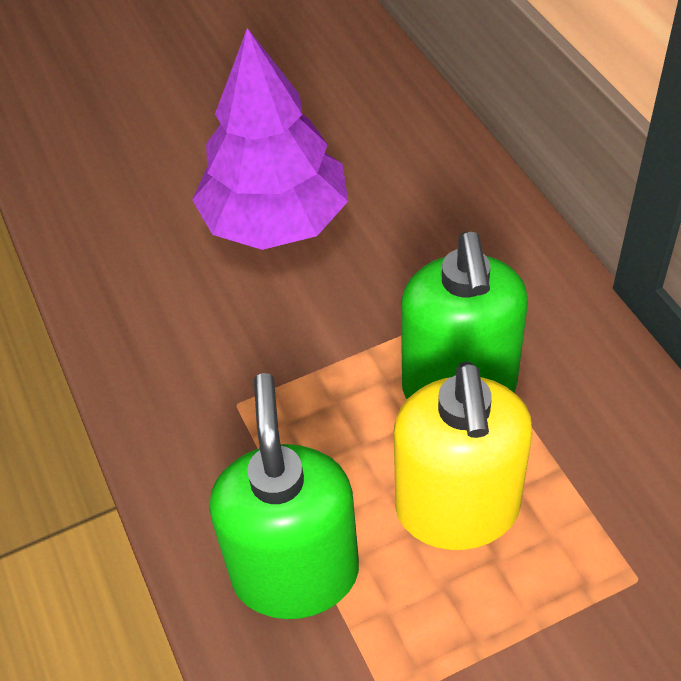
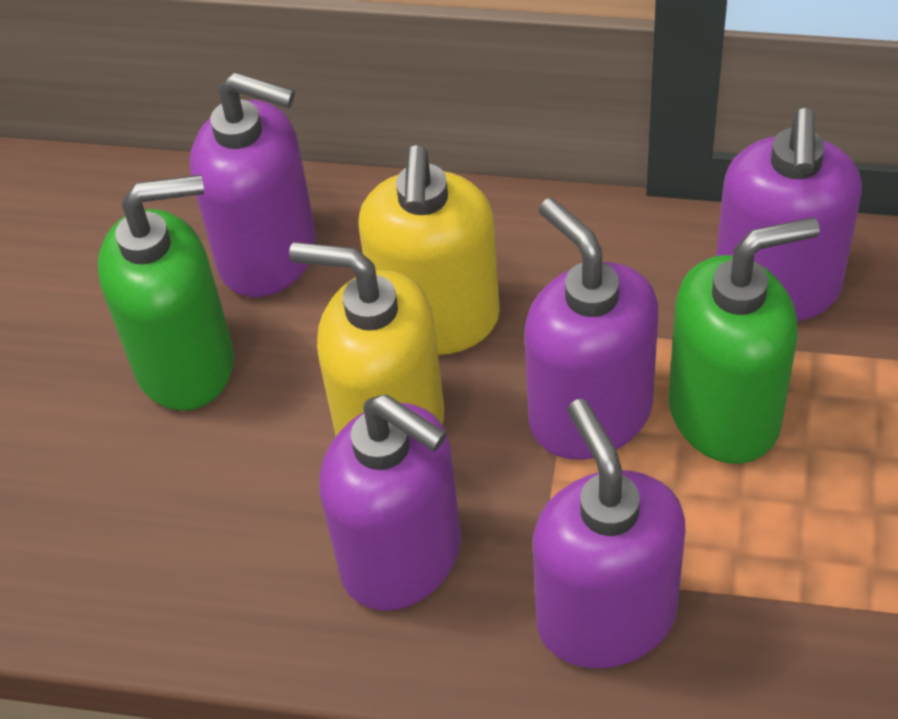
purple soap dispenser: 0 -> 5
purple tree: 1 -> 0
yellow soap dispenser: 1 -> 2

